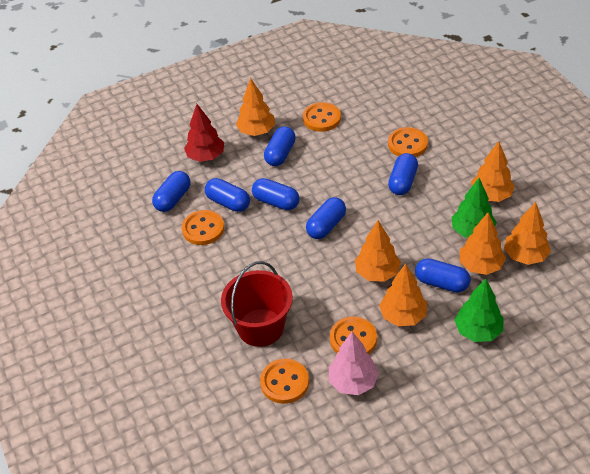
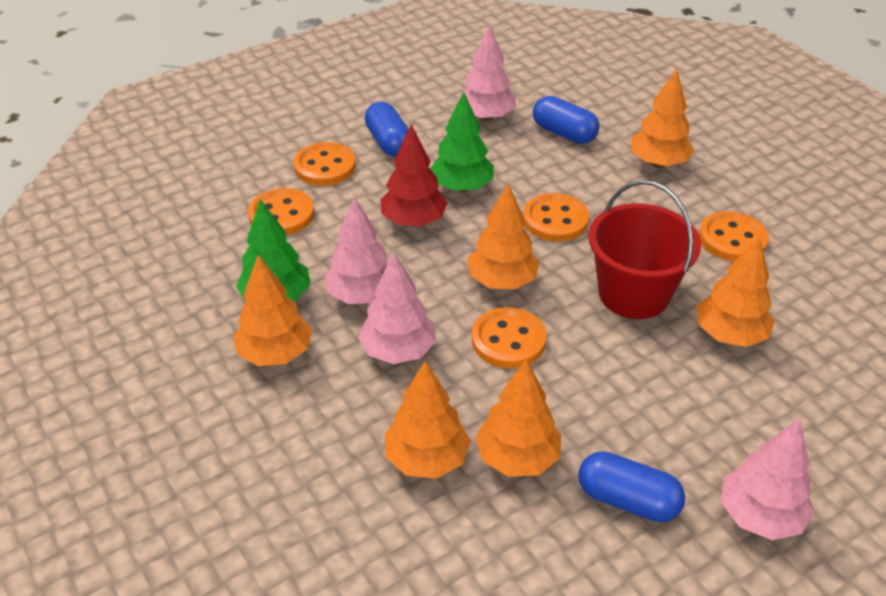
blue capsule: 7 -> 3
pink tree: 1 -> 4

